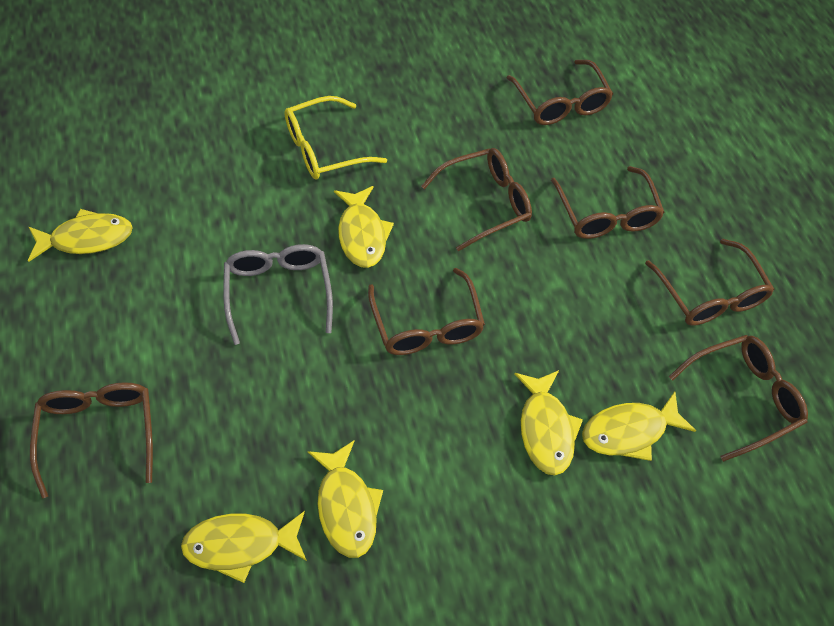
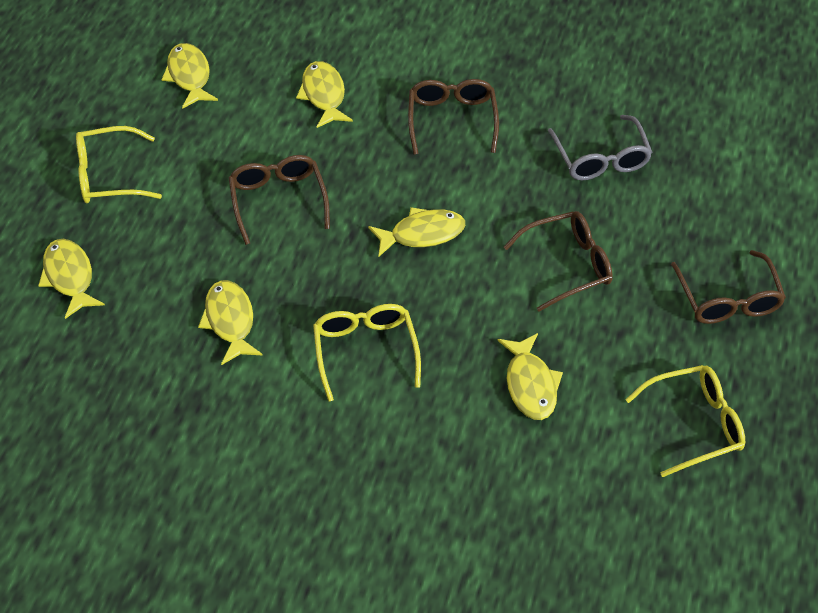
brown glasses: 7 -> 4
yellow glasses: 1 -> 3

